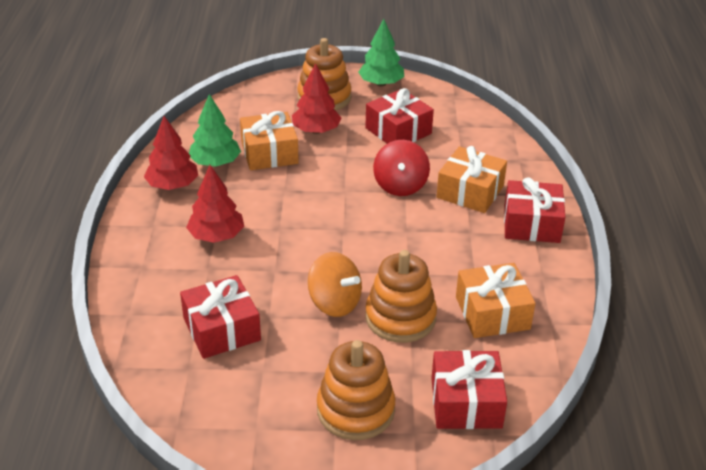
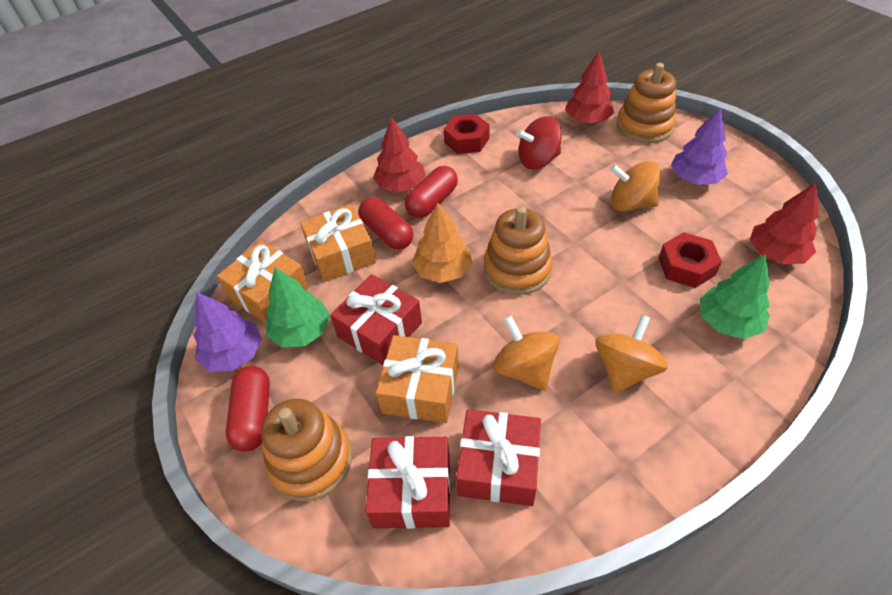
orange spinning top: 1 -> 3
orange tree: 0 -> 1
purple tree: 0 -> 2
red capsule: 0 -> 3
red gift: 4 -> 3
red nut: 0 -> 2

